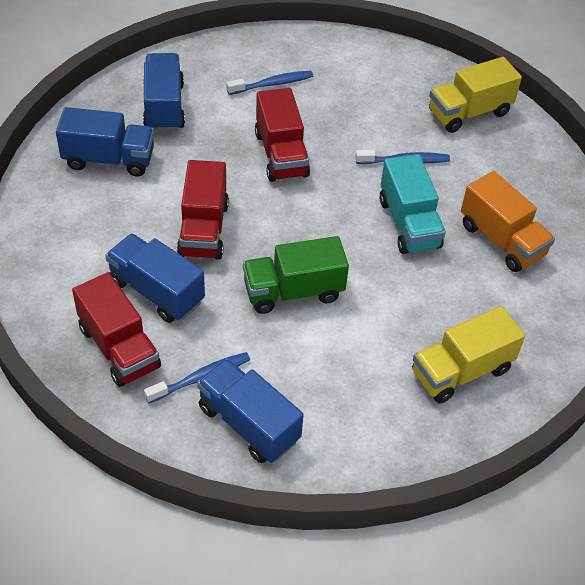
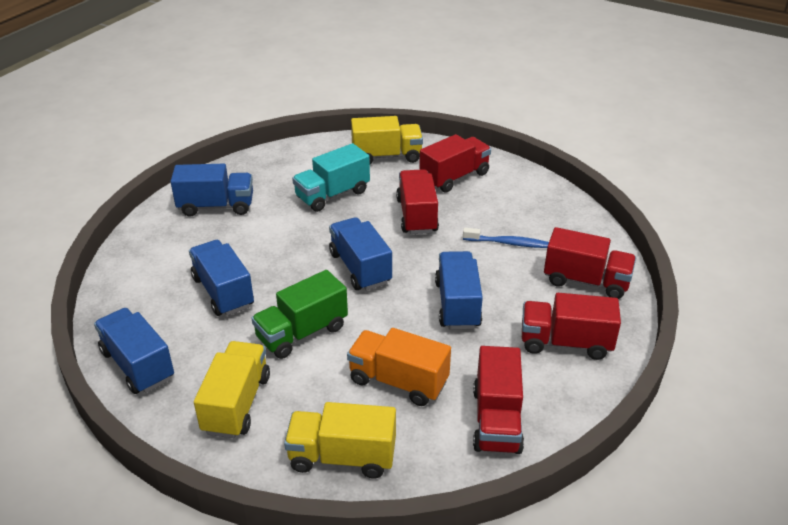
blue toothbrush: 3 -> 1
blue truck: 4 -> 5
red truck: 3 -> 5
yellow truck: 2 -> 3

